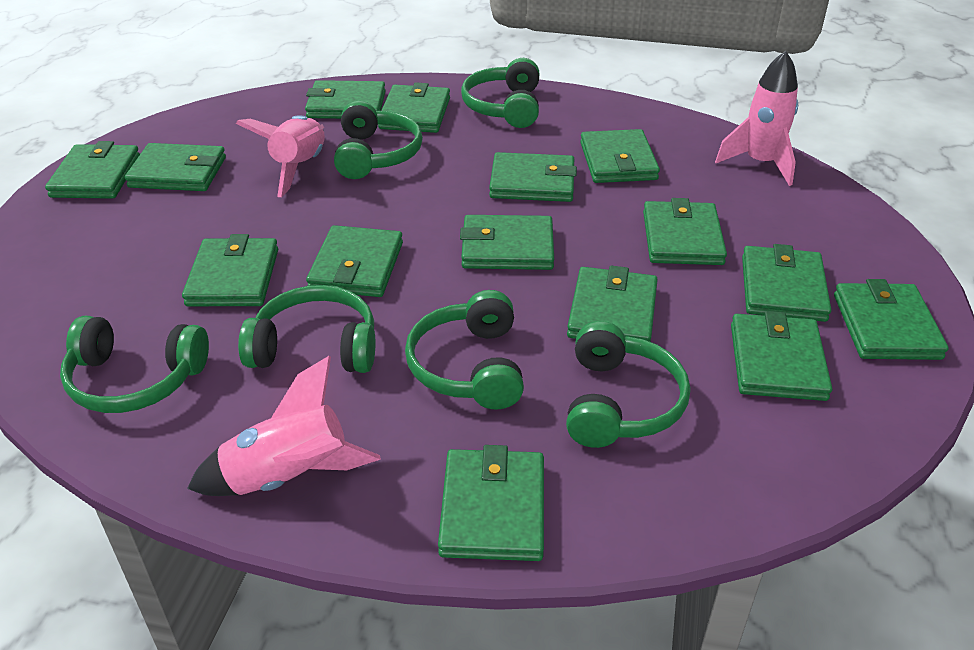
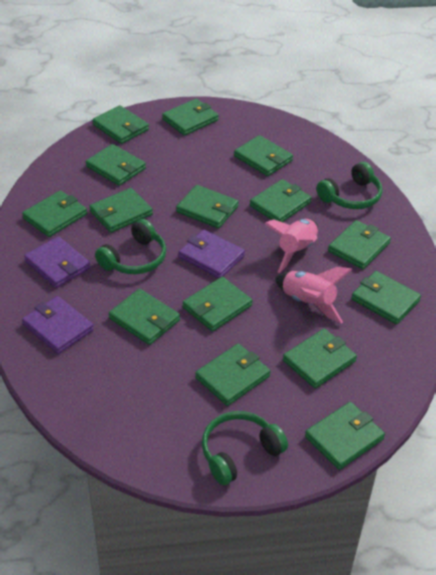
green headphones: 6 -> 3
pink rocket: 3 -> 2
purple wallet: 0 -> 3

